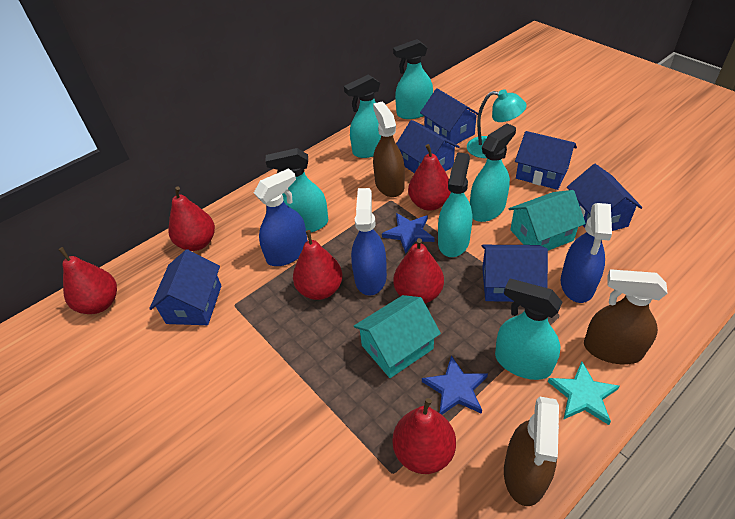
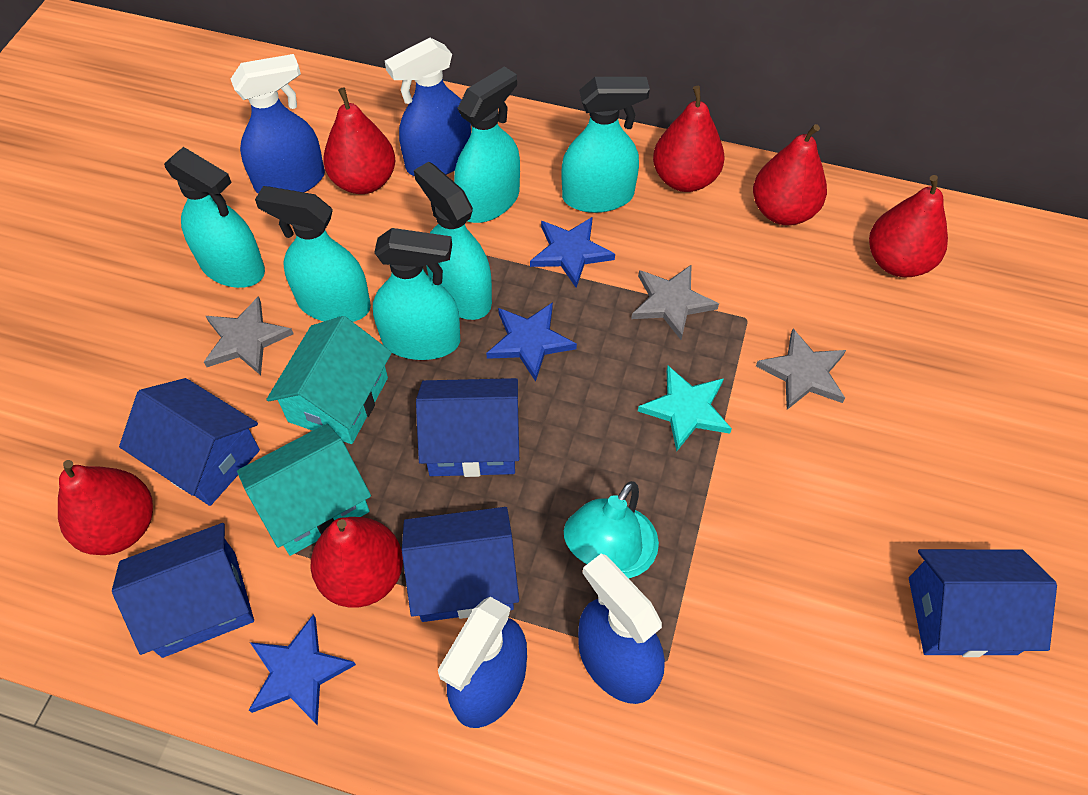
blue house: 6 -> 5
blue spray bottle: 3 -> 4
blue star: 2 -> 3
brown spray bottle: 3 -> 0
grey star: 0 -> 3

